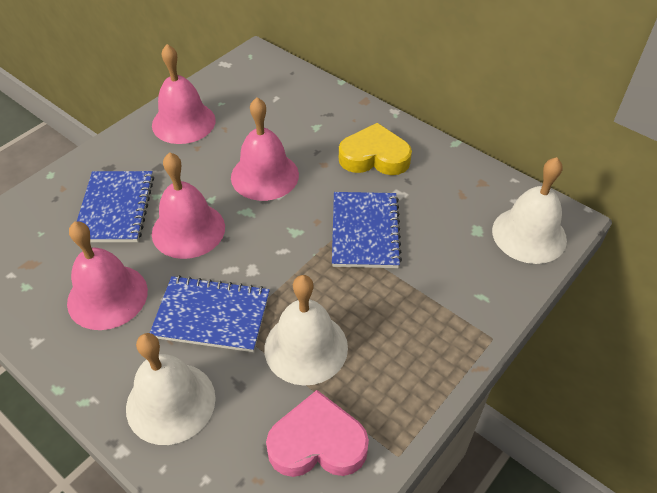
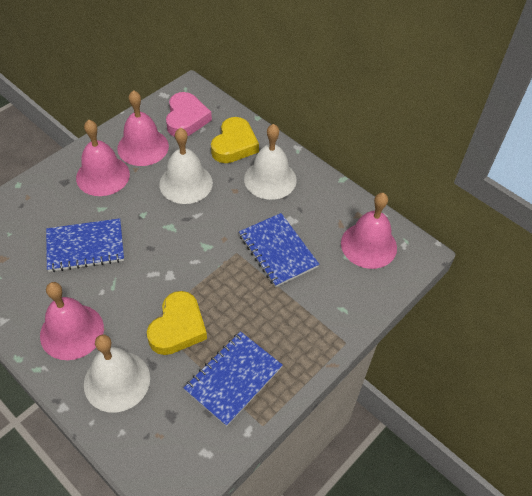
yellow heart: 1 -> 2

